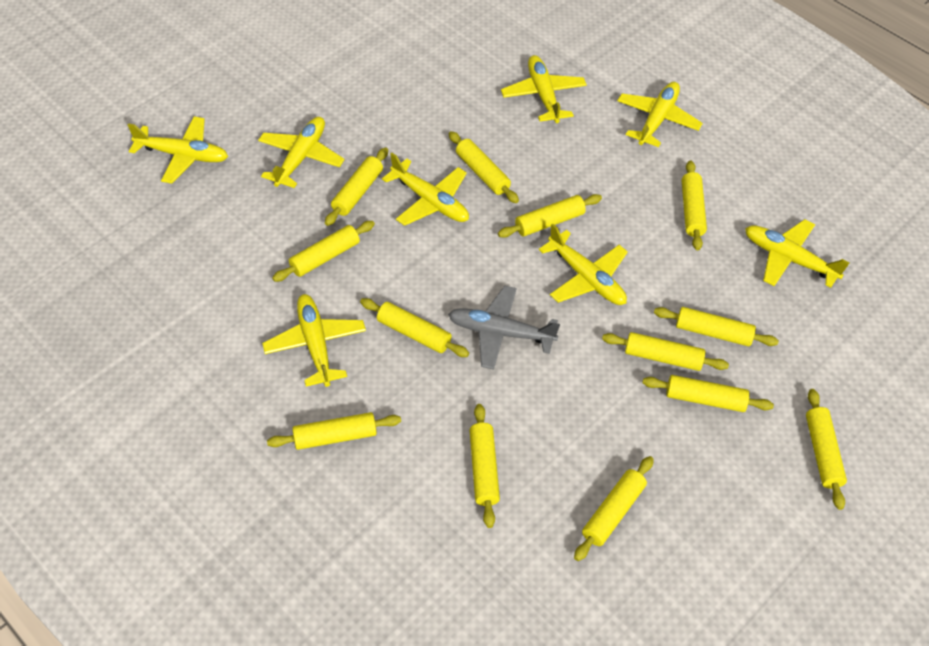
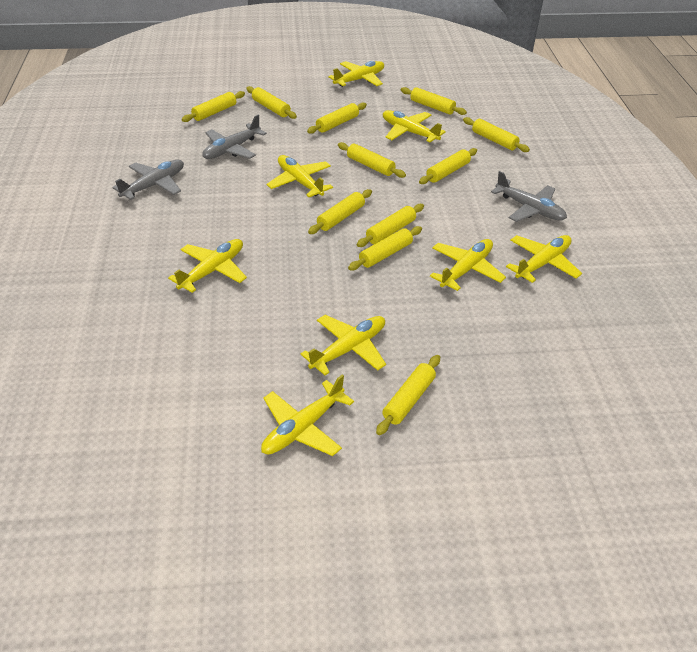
grey plane: 1 -> 3
yellow rolling pin: 13 -> 11

